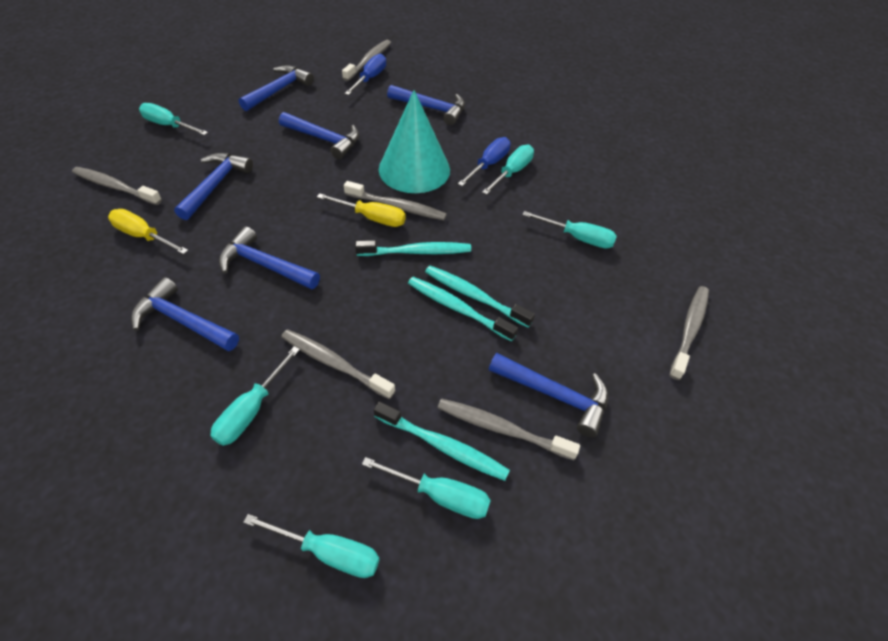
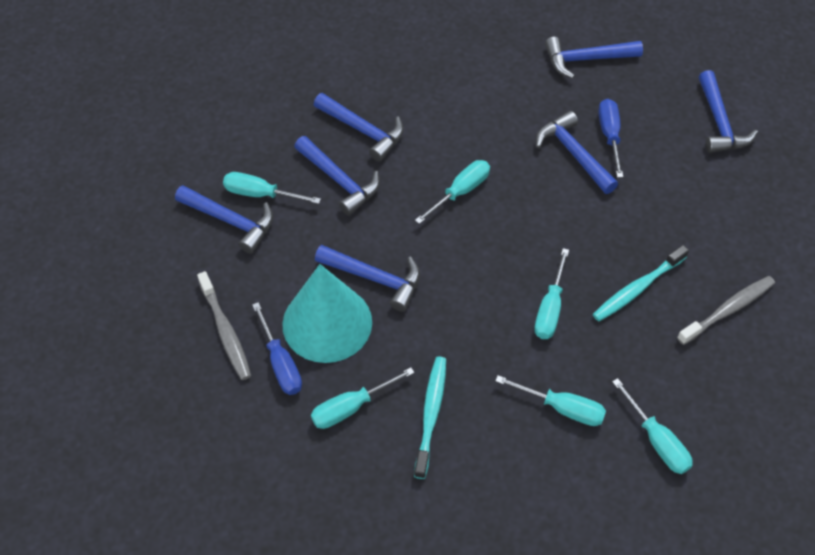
grey toothbrush: 6 -> 2
turquoise toothbrush: 4 -> 2
yellow screwdriver: 2 -> 0

